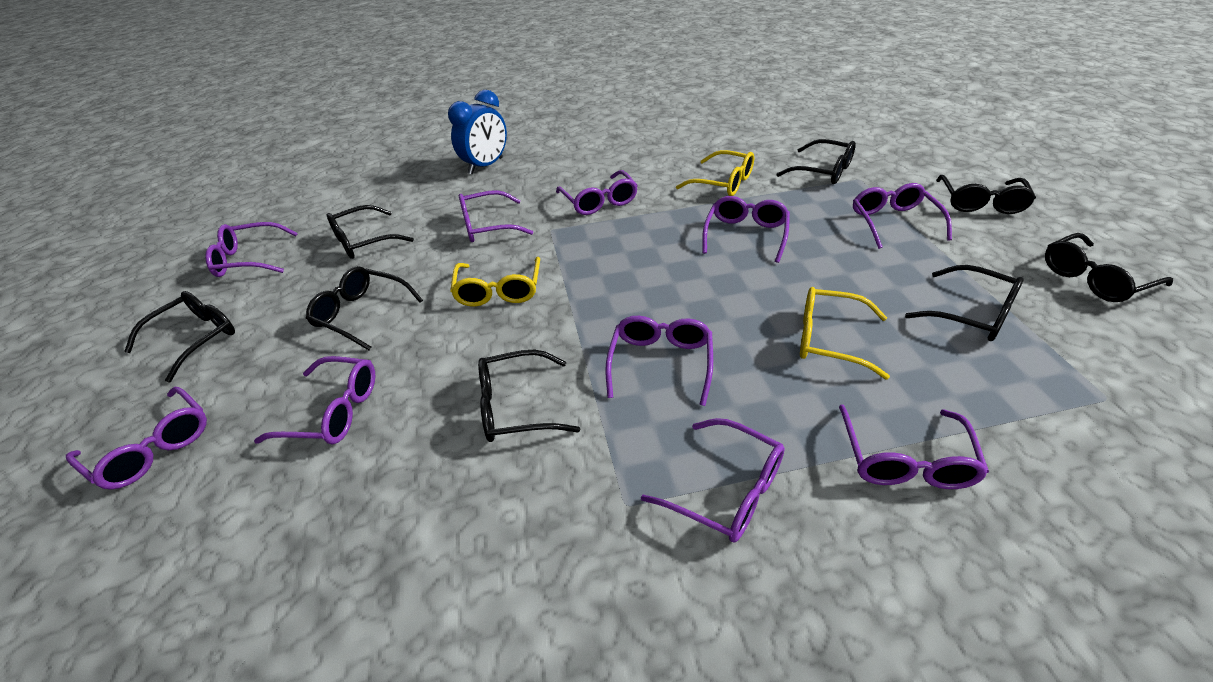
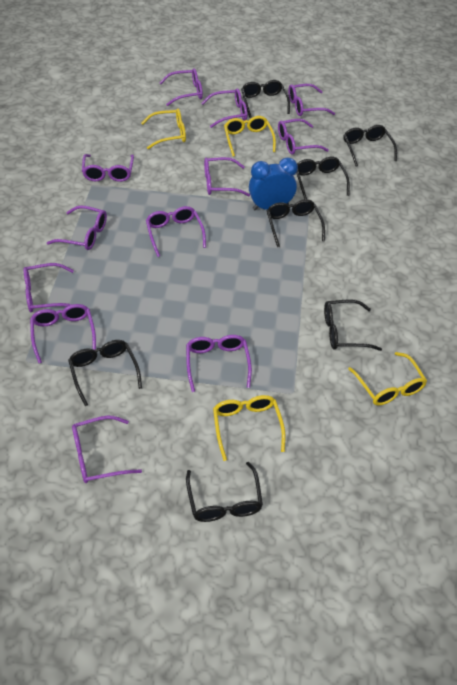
black glasses: 8 -> 7
purple glasses: 10 -> 12
yellow glasses: 3 -> 4

